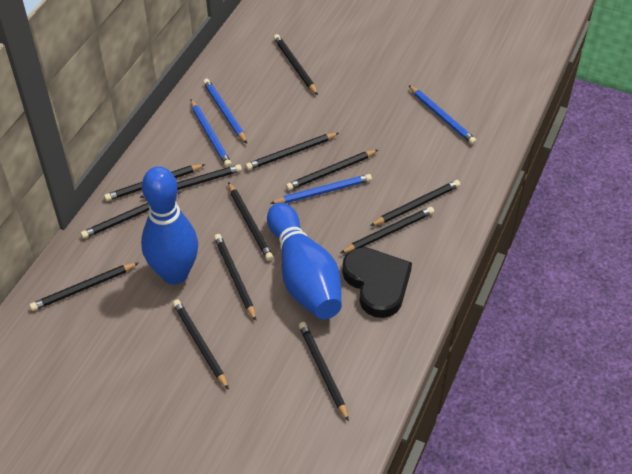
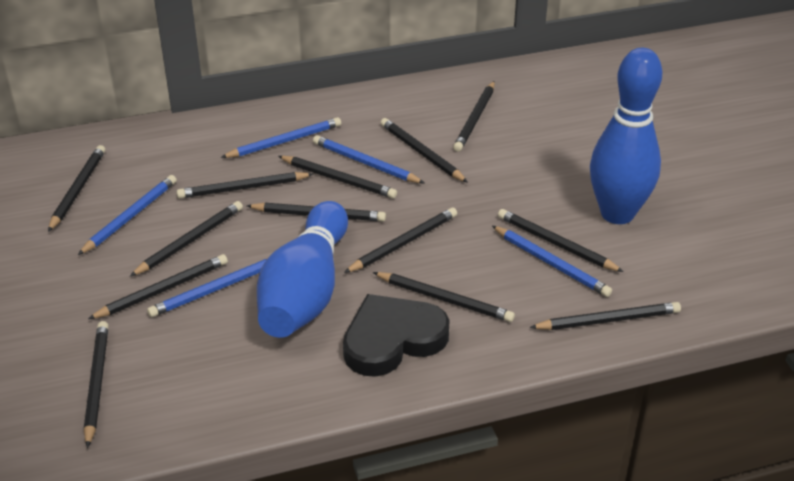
blue pencil: 4 -> 5

